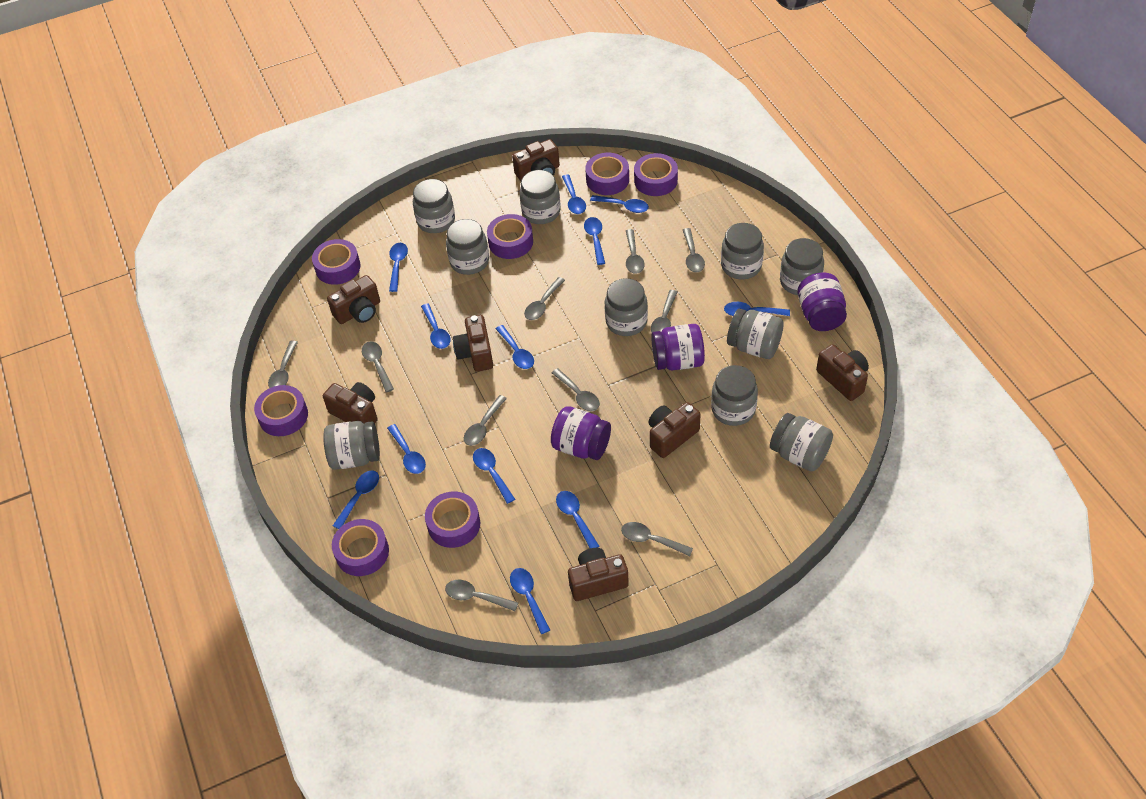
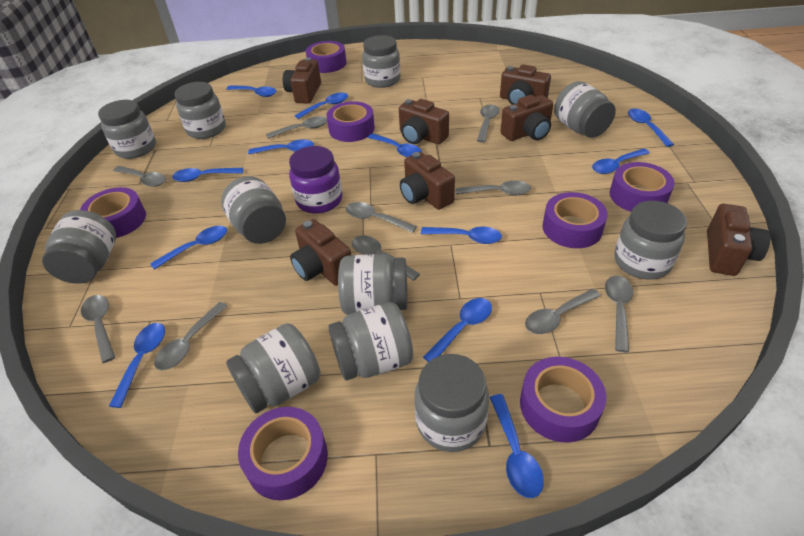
grey jar: 10 -> 11
purple jar: 3 -> 1

